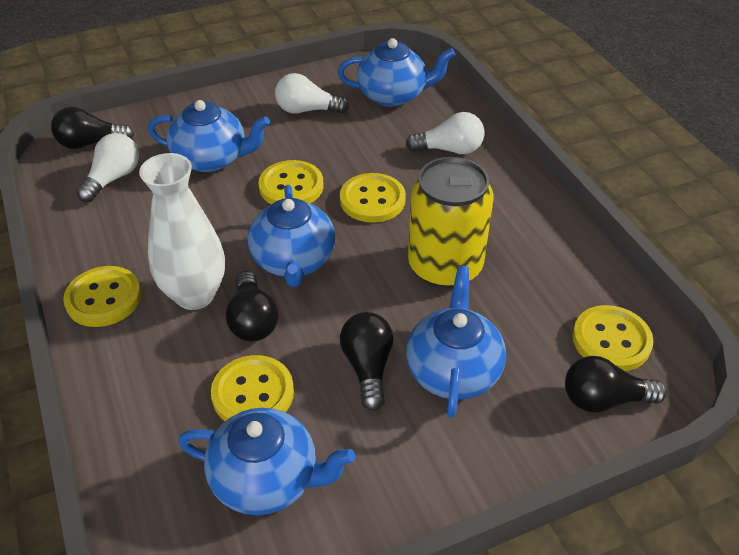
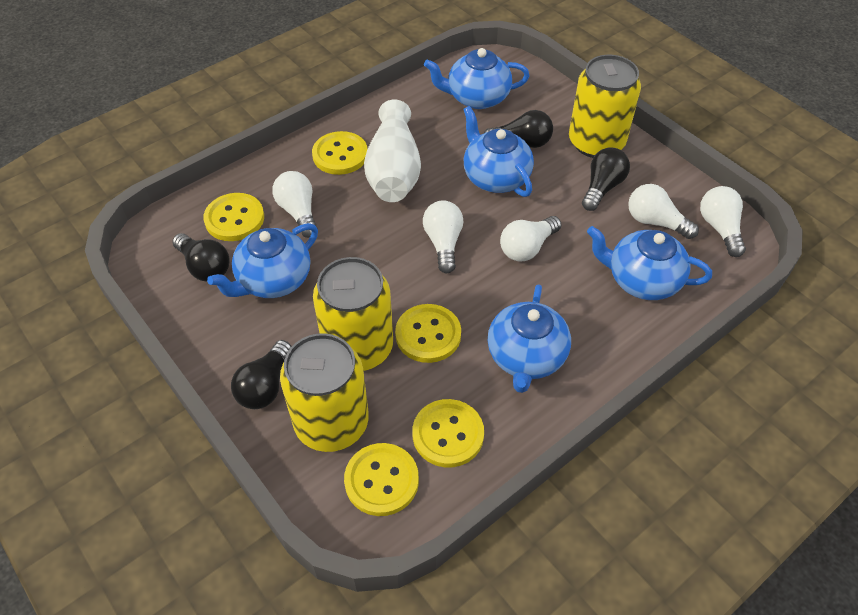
white light bulb: 3 -> 5
yellow can: 1 -> 3

